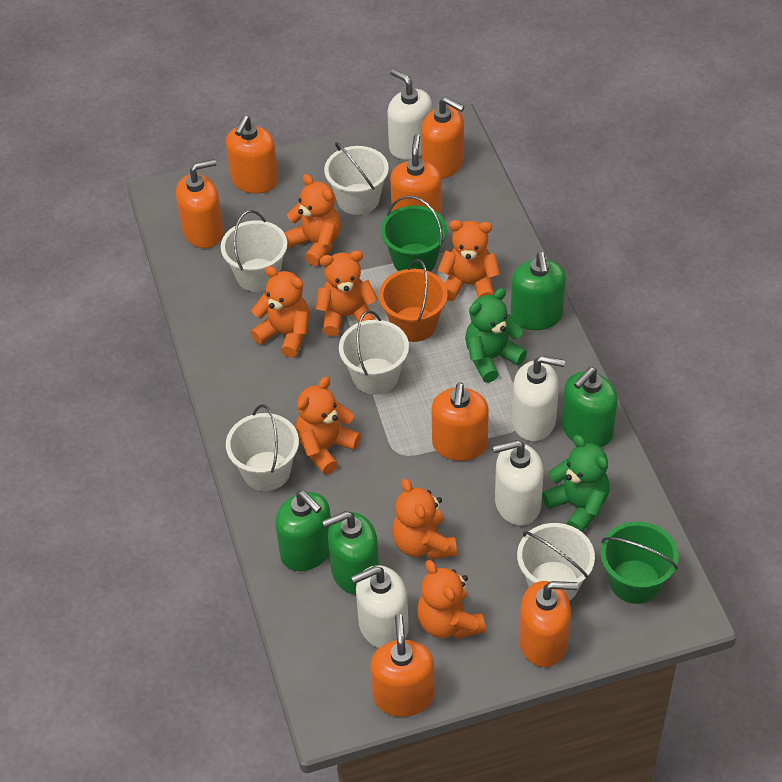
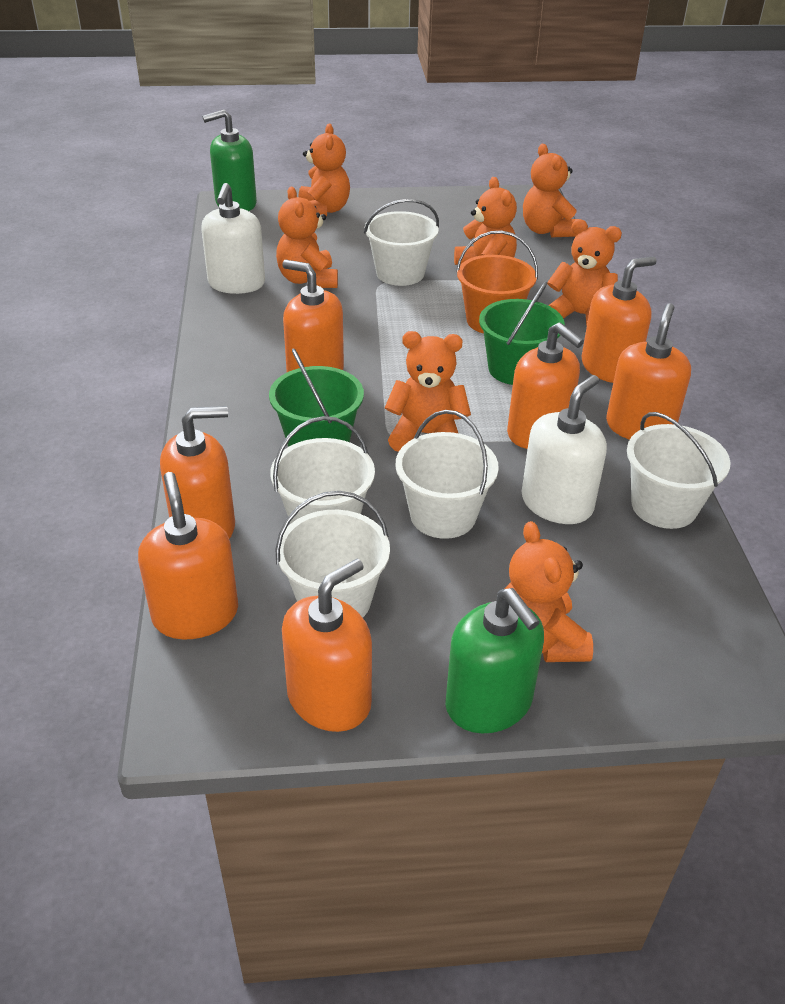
green soap dispenser: 4 -> 2
green teddy bear: 2 -> 0
white soap dispenser: 4 -> 2

